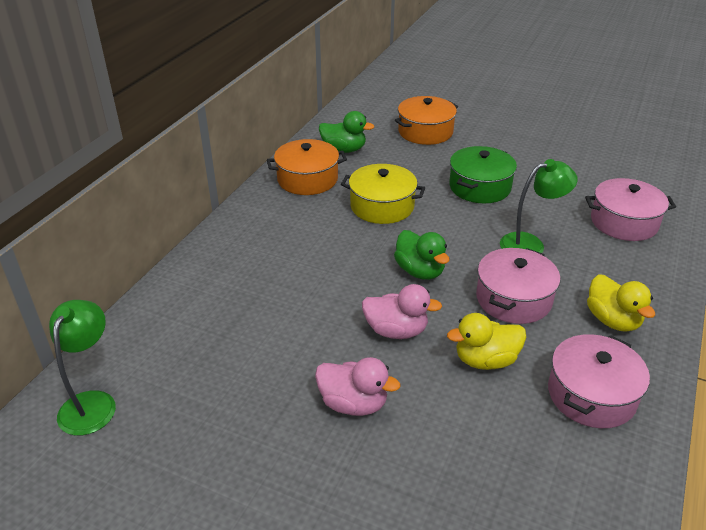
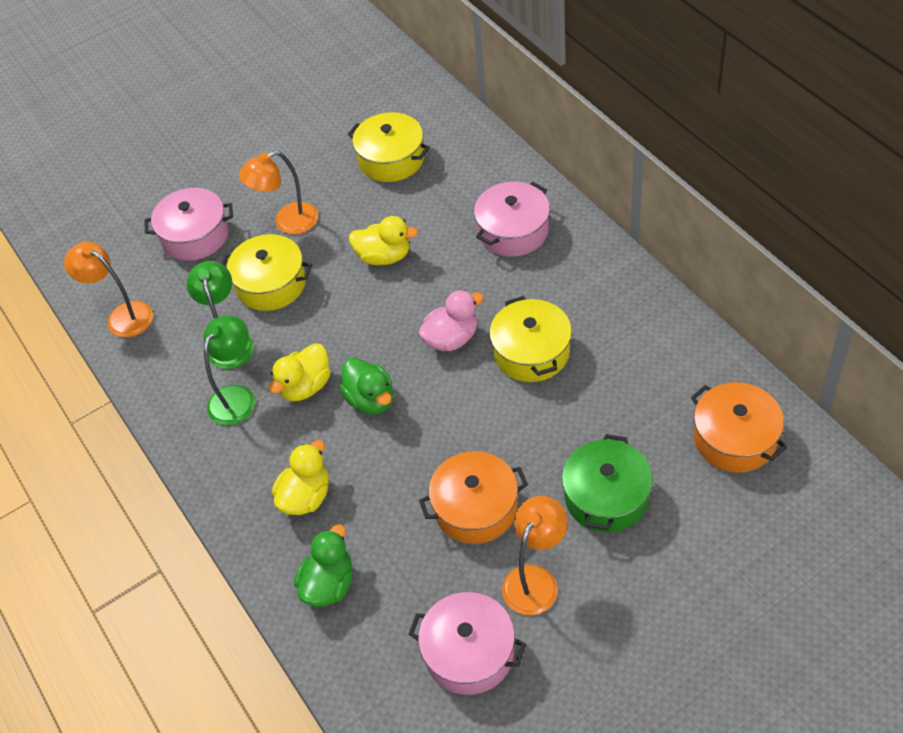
orange lamp: 0 -> 3
pink duck: 2 -> 1
yellow duck: 2 -> 3
yellow pot: 1 -> 3

